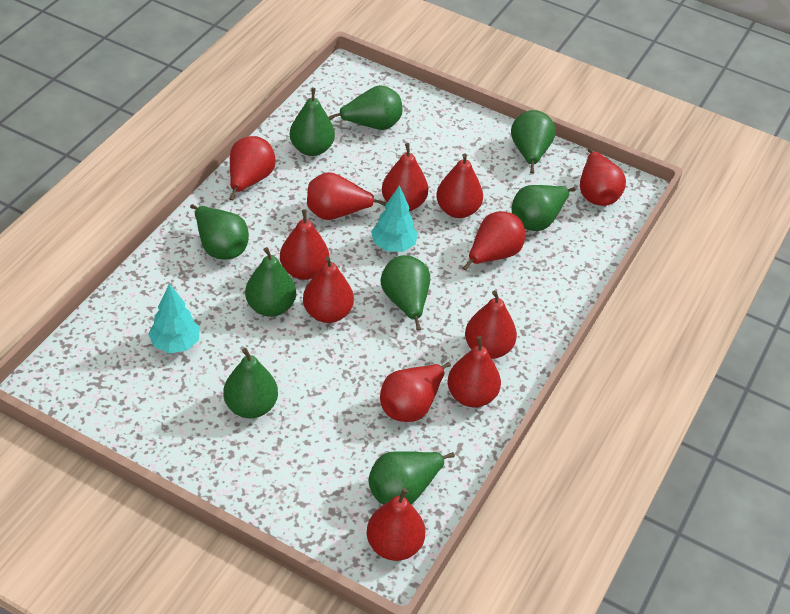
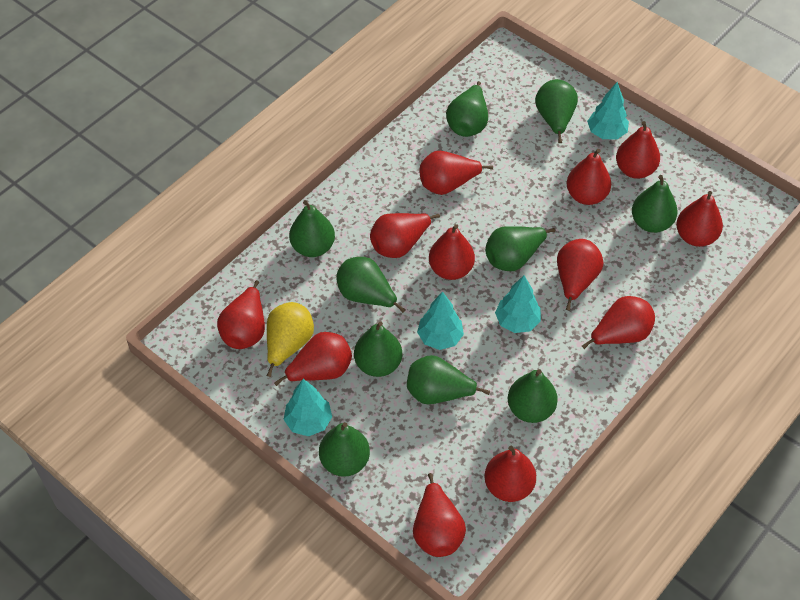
green pear: 9 -> 10
turquoise tree: 2 -> 4
yellow pear: 0 -> 1

